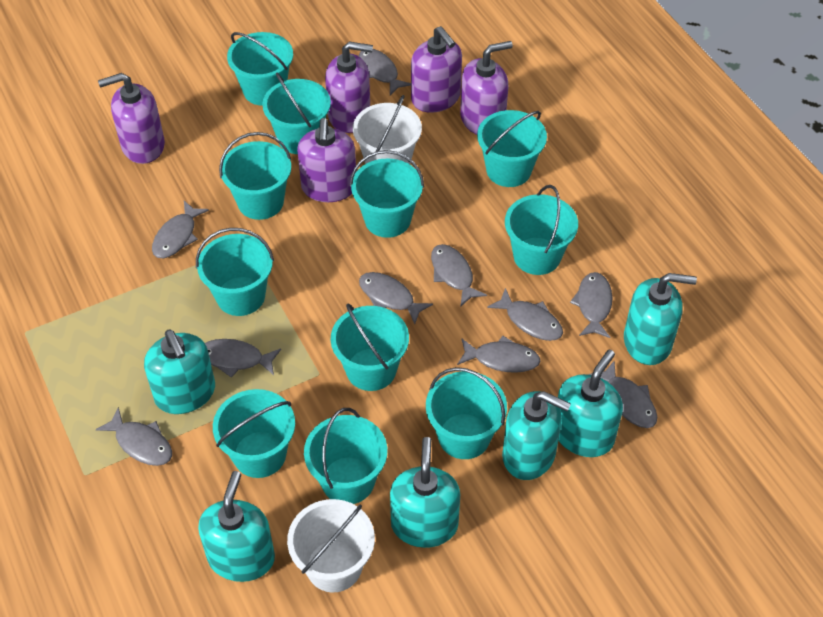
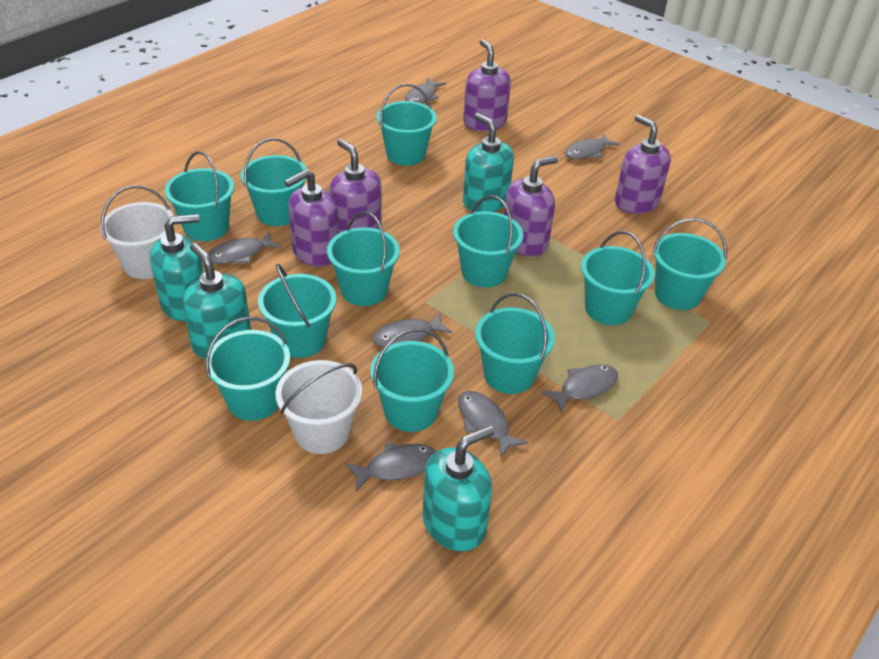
grey fish: 10 -> 7
turquoise soap dispenser: 6 -> 4

